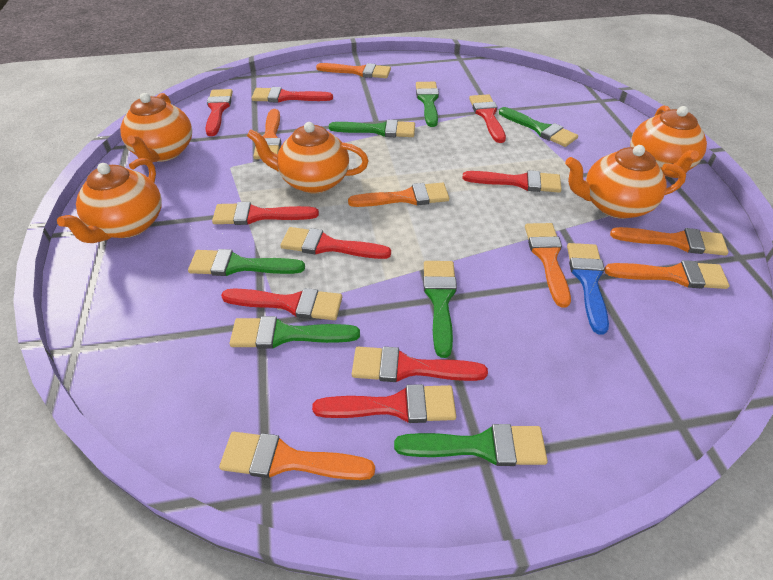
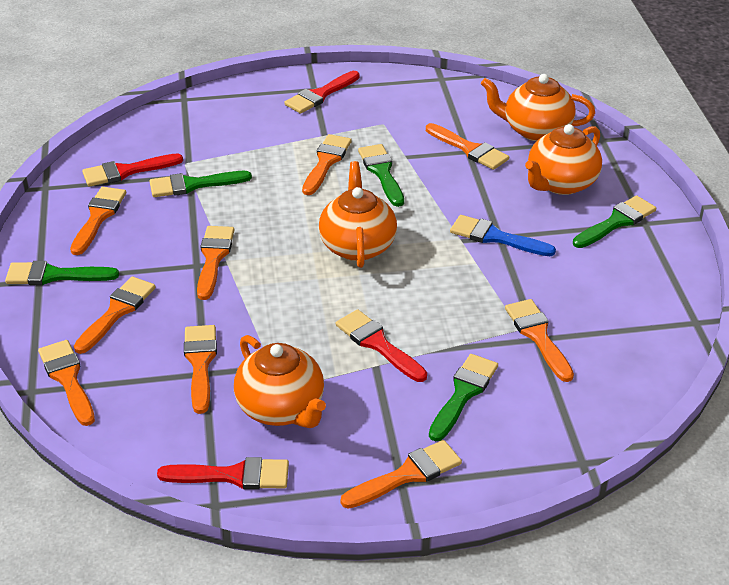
green brush: 7 -> 5
orange brush: 7 -> 9
orange teapot: 5 -> 4
red brush: 9 -> 4

